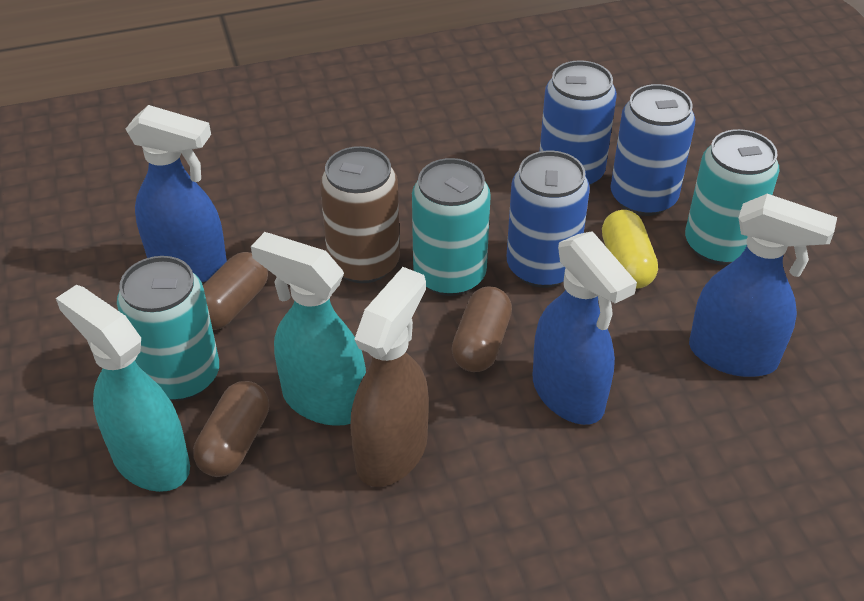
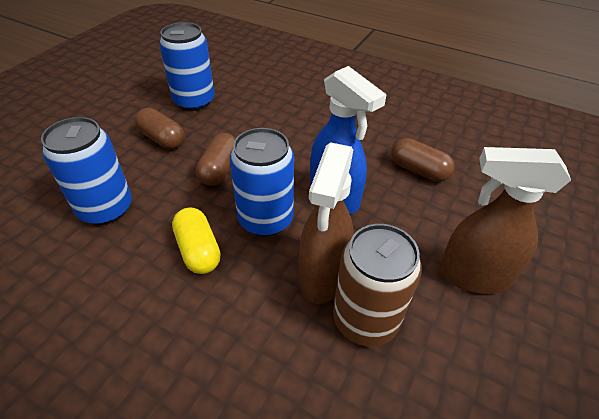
blue spray bottle: 3 -> 1
brown spray bottle: 1 -> 2
turquoise can: 3 -> 0
turquoise spray bottle: 2 -> 0

